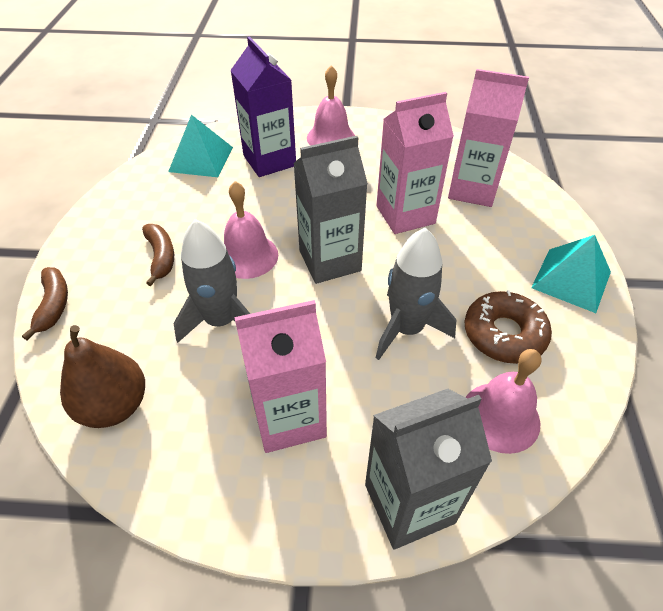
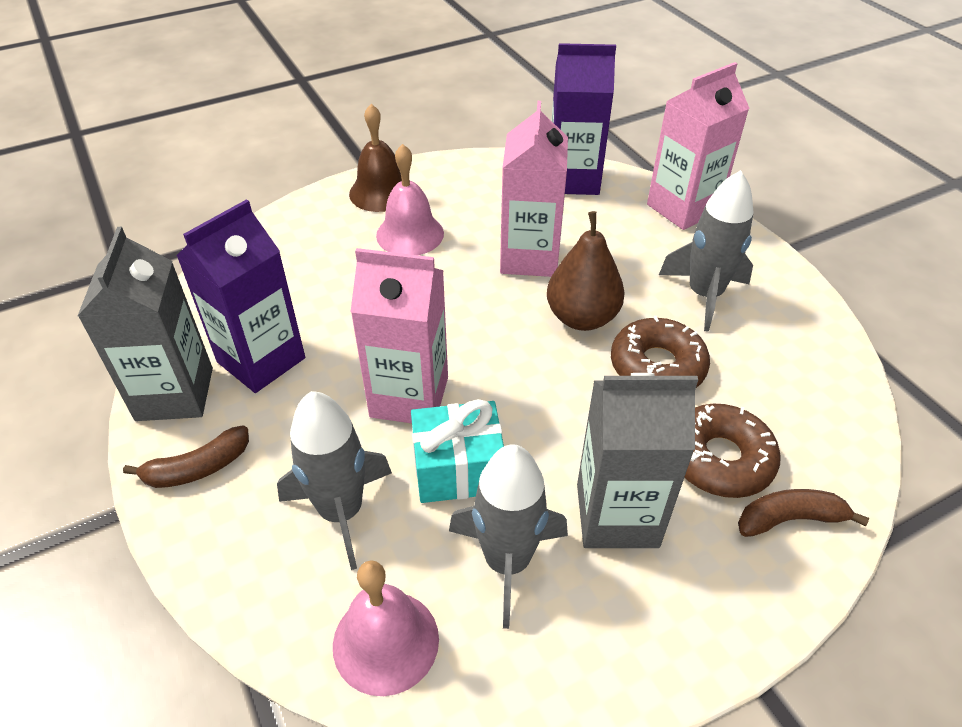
brown bell: 0 -> 1
brown donut: 1 -> 2
grey rocket: 2 -> 3
pink bell: 3 -> 2
purple carton: 1 -> 2
turquoise gift: 0 -> 1
turquoise pyramid: 2 -> 0

